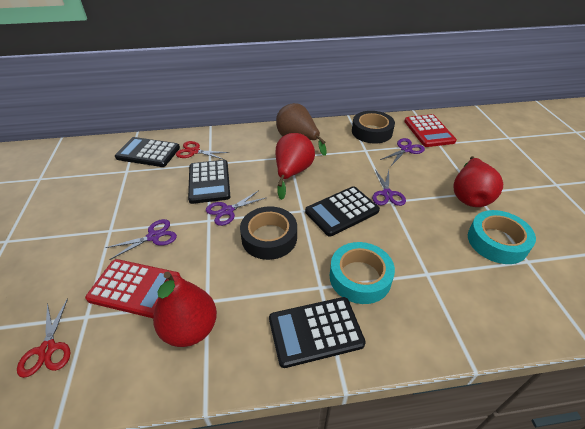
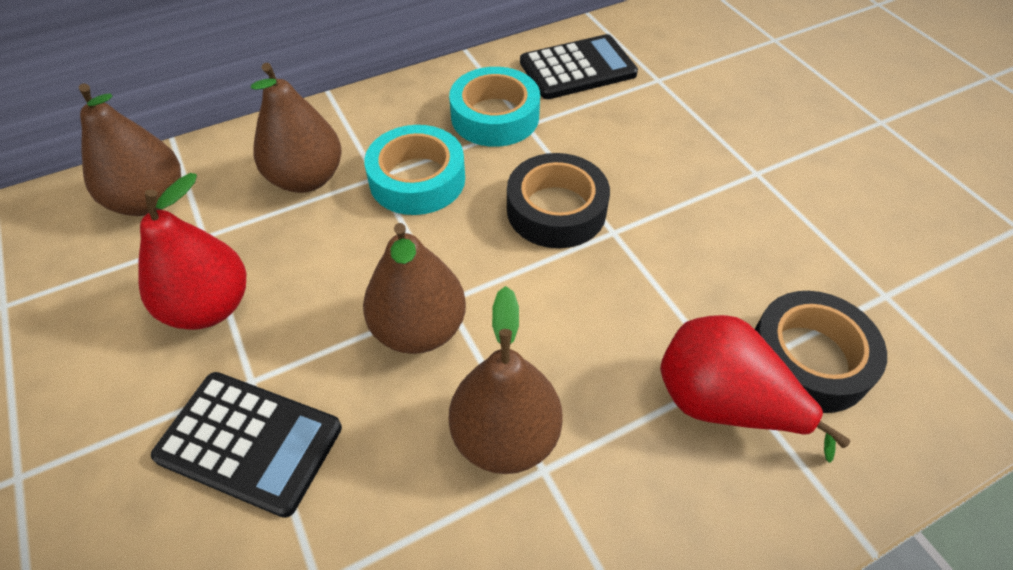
black calculator: 4 -> 2
brown pear: 1 -> 4
purple scissors: 4 -> 0
red calculator: 2 -> 0
red pear: 3 -> 2
red scissors: 2 -> 0

